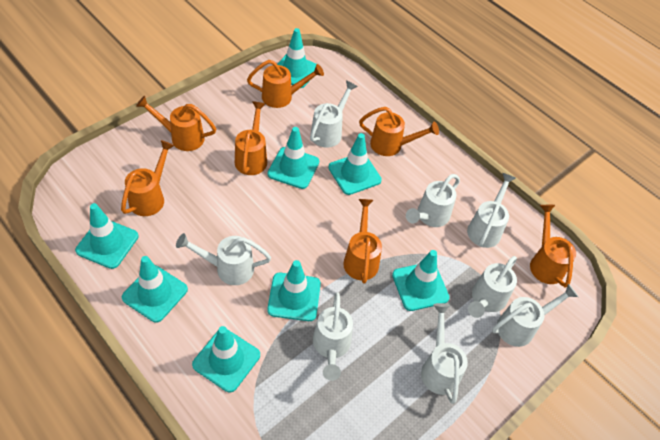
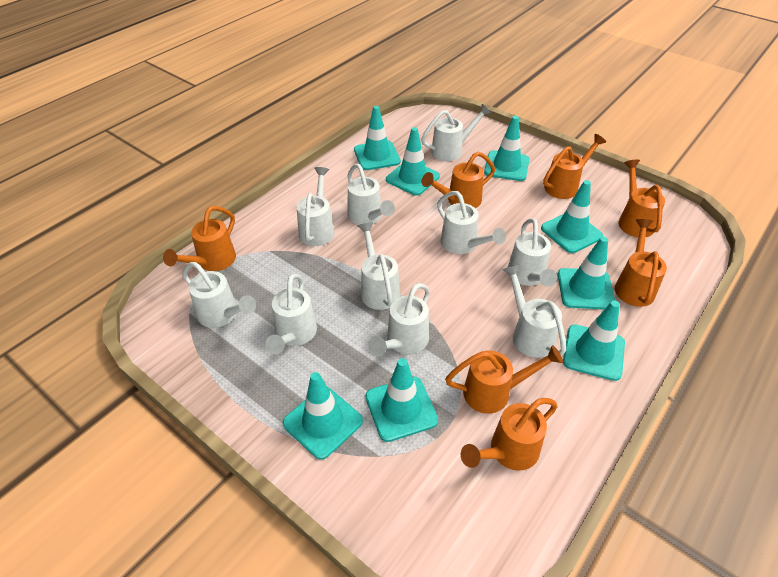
white watering can: 8 -> 10

